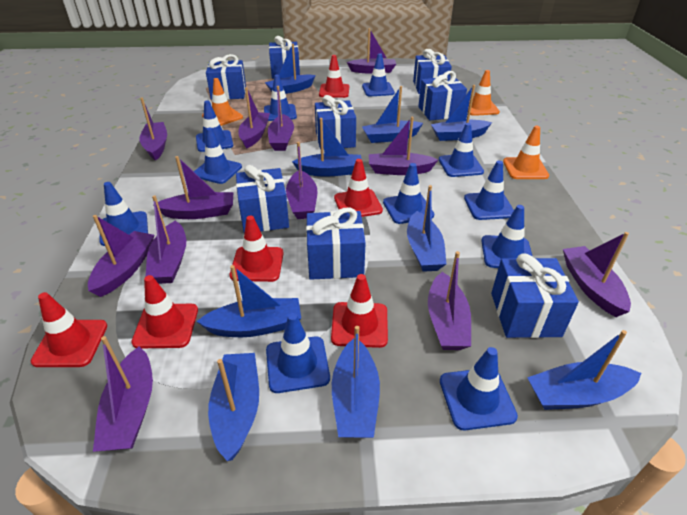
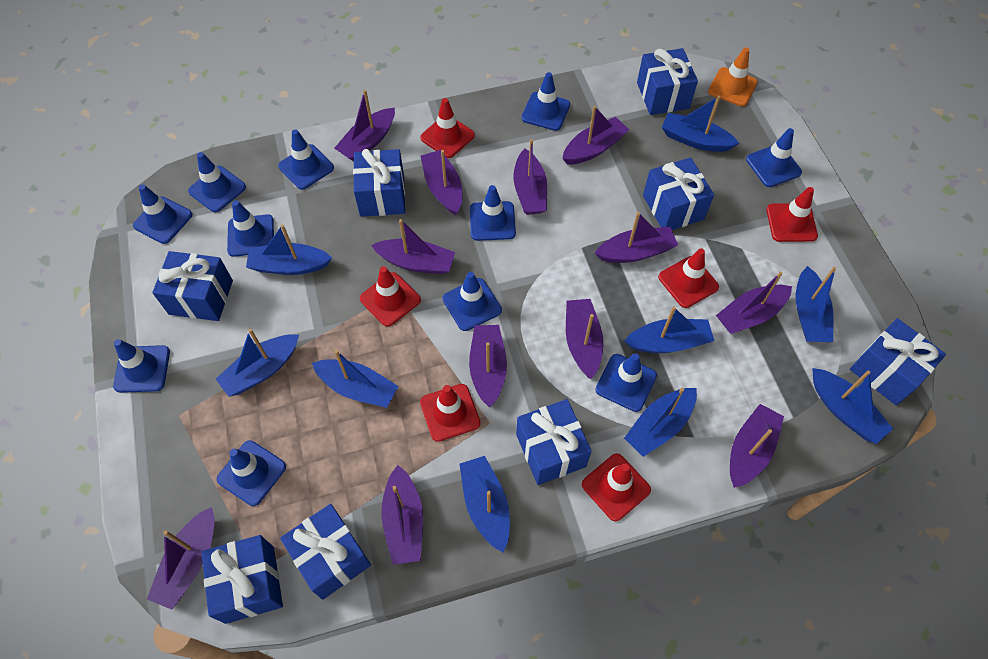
orange traffic cone: 3 -> 1

